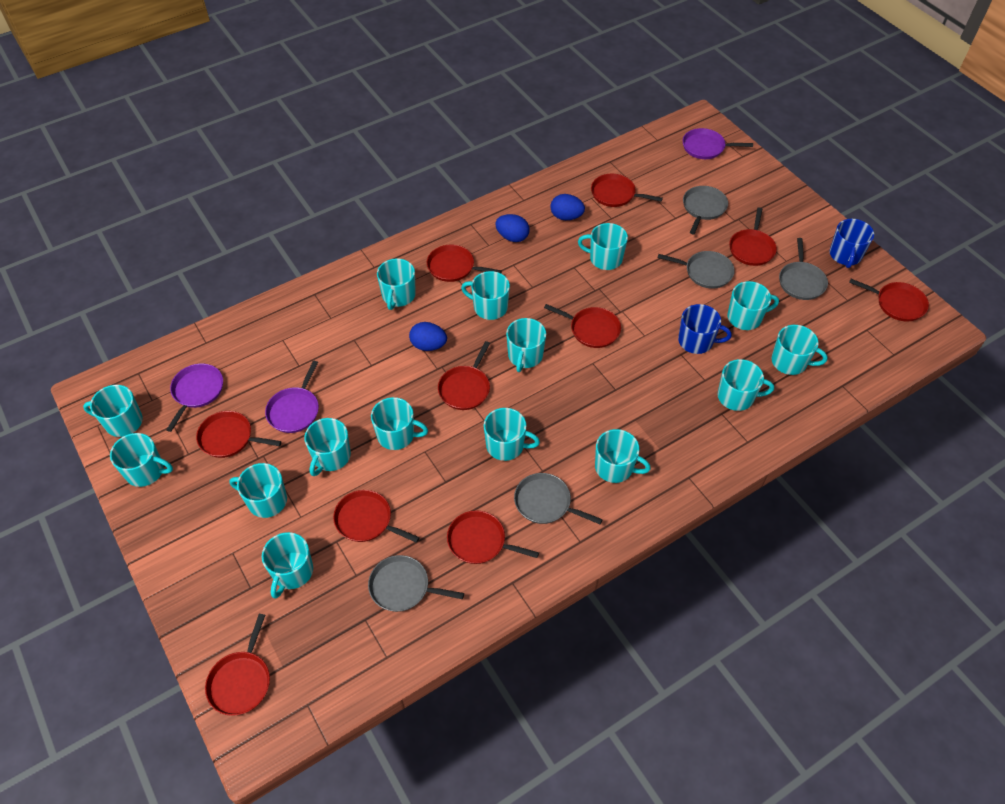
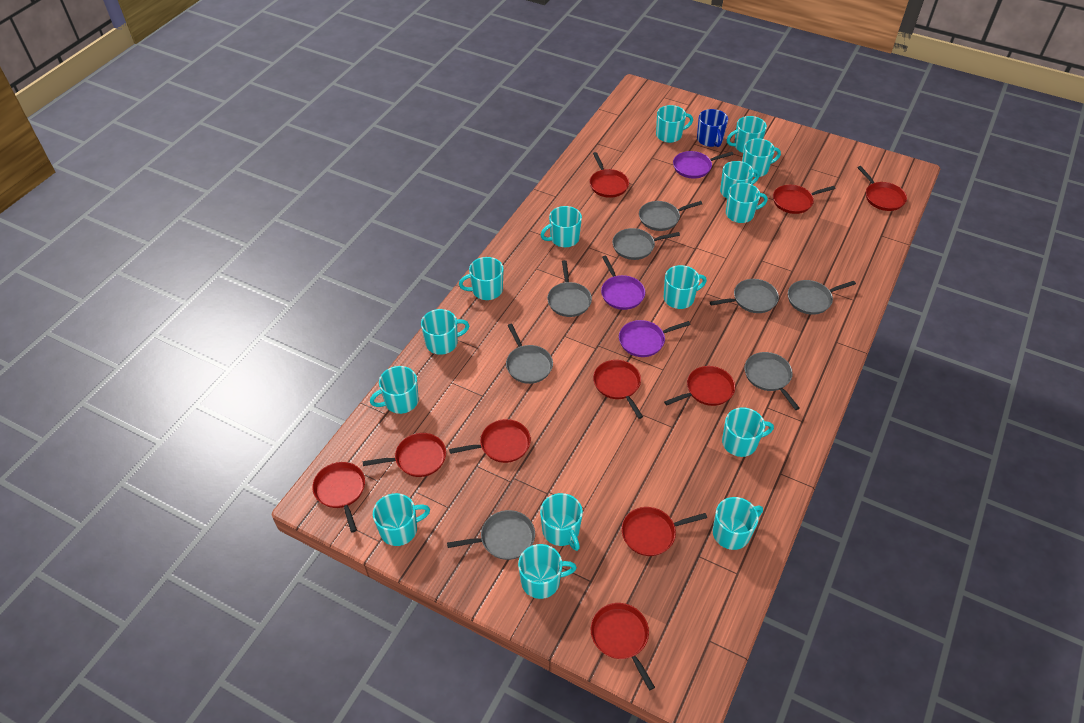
blue egg: 3 -> 0
blue mug: 2 -> 1
grey pan: 5 -> 8

